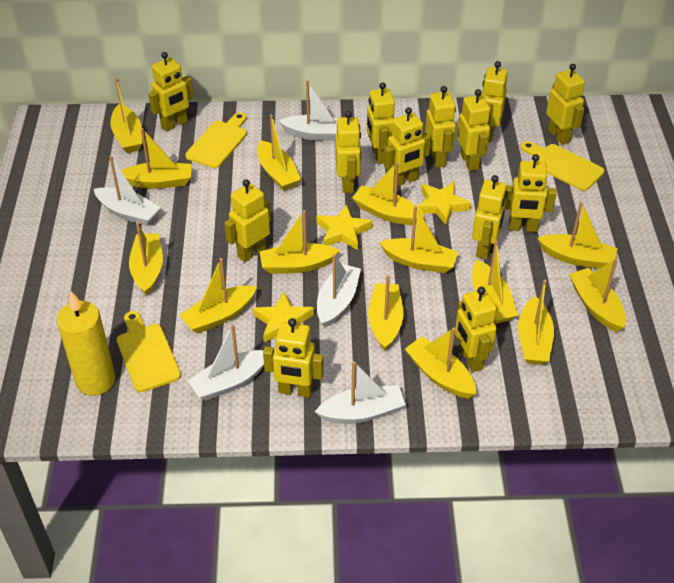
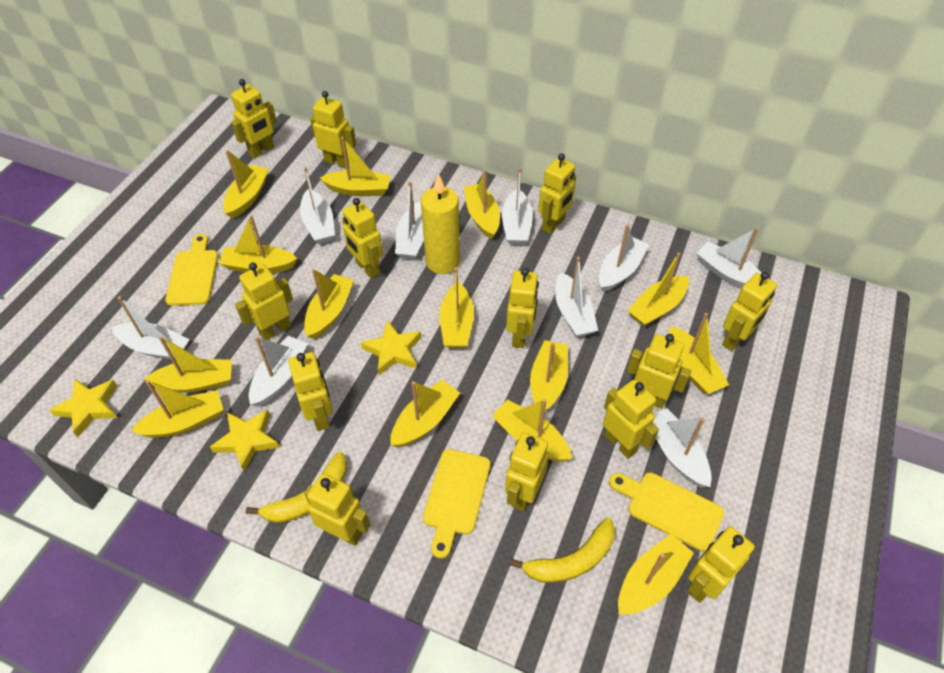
white boat: 5 -> 9
yellow banana: 0 -> 2

